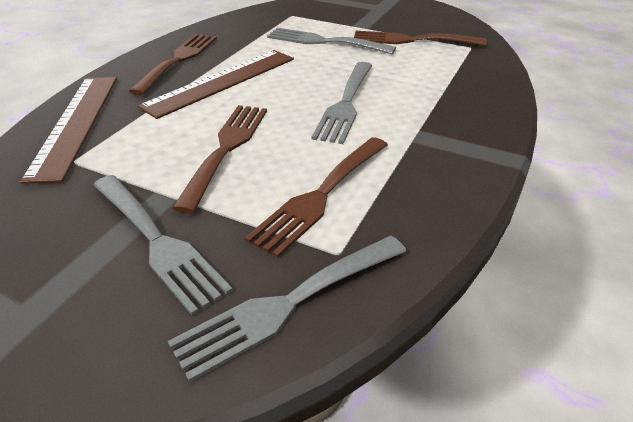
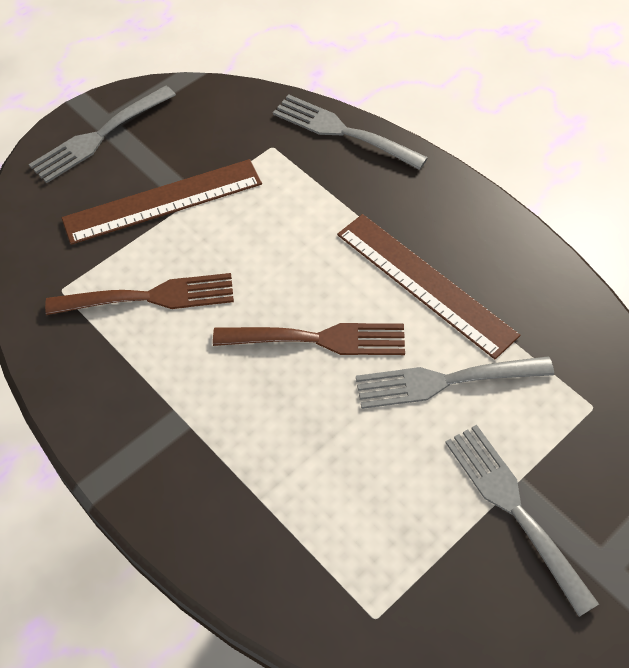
brown fork: 4 -> 2

